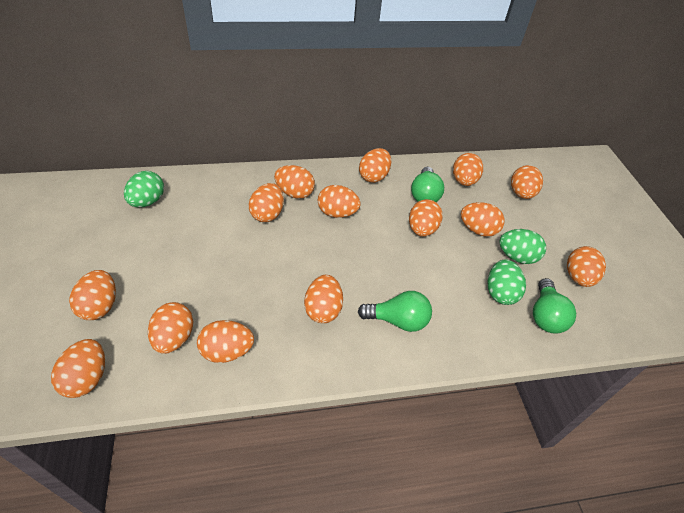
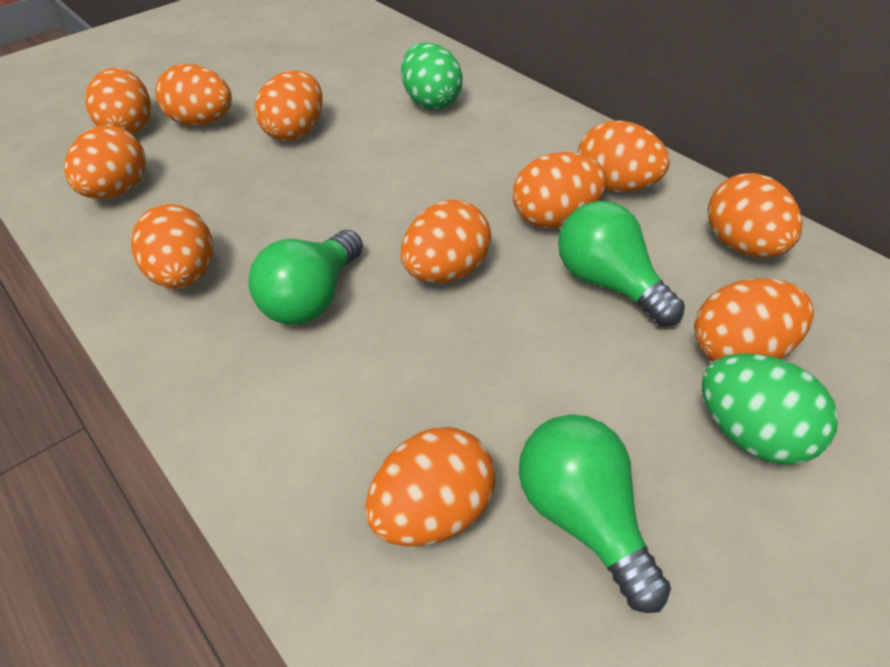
green egg: 3 -> 2
orange egg: 14 -> 11

